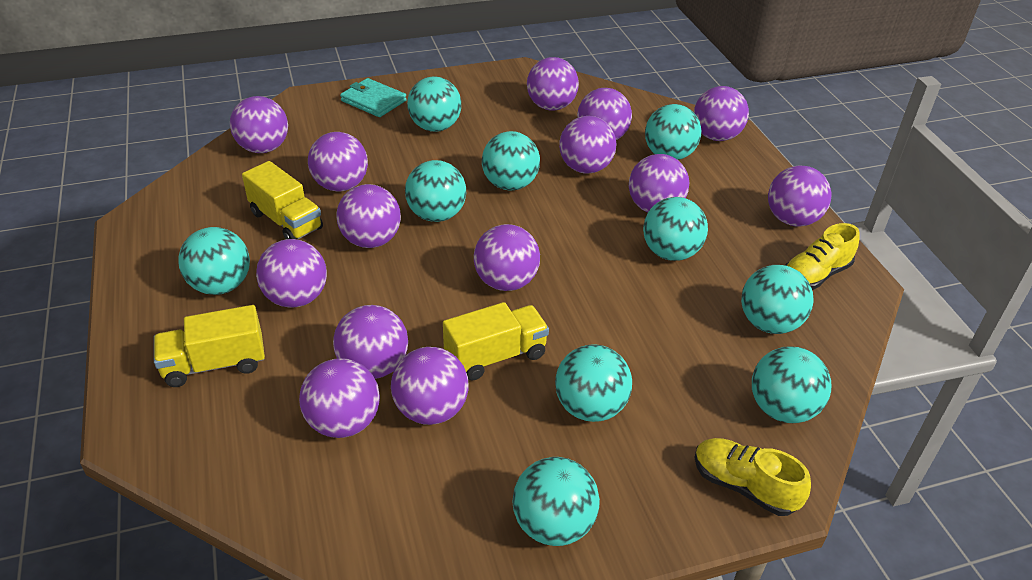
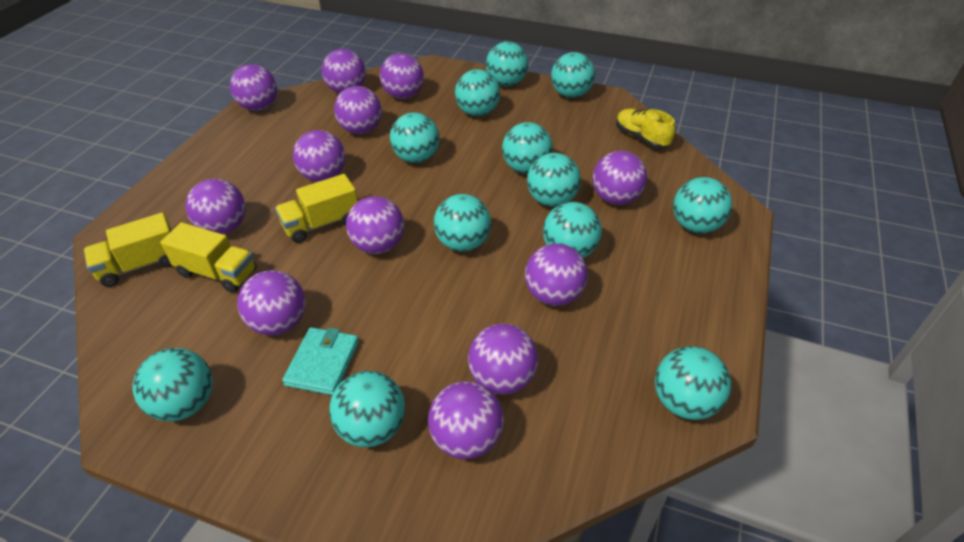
purple ball: 14 -> 12
turquoise ball: 10 -> 12
yellow shoe: 2 -> 1

